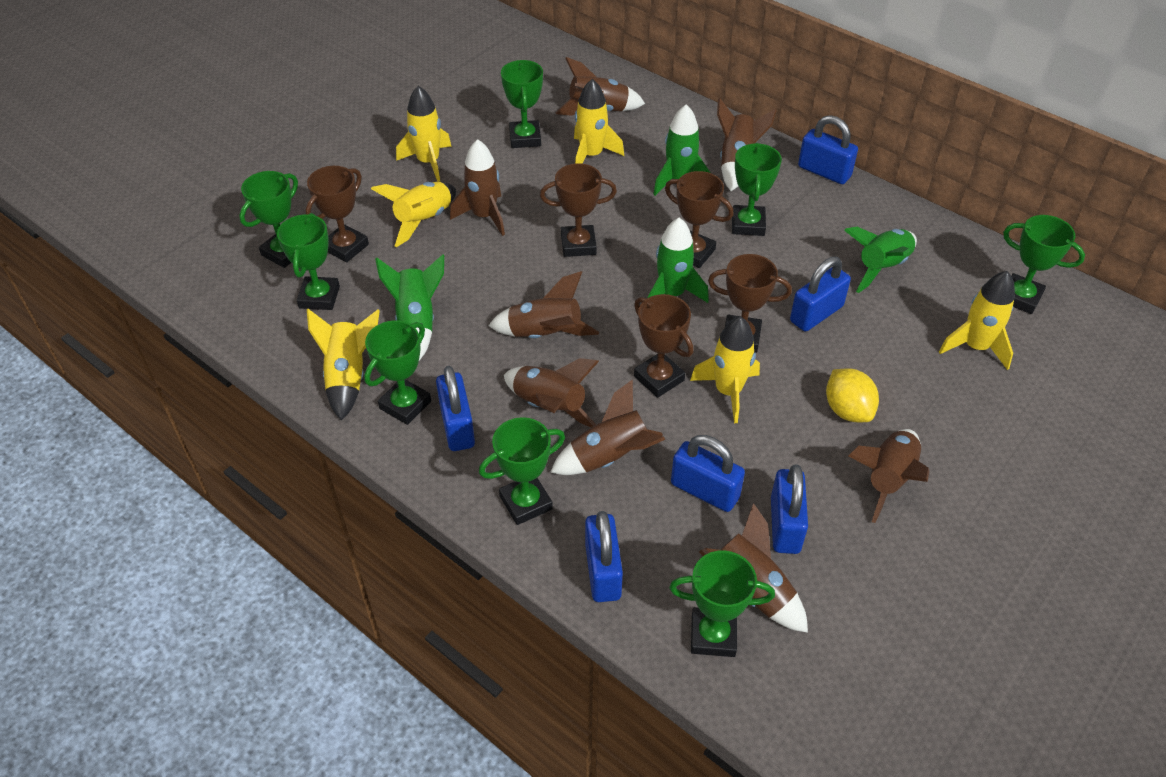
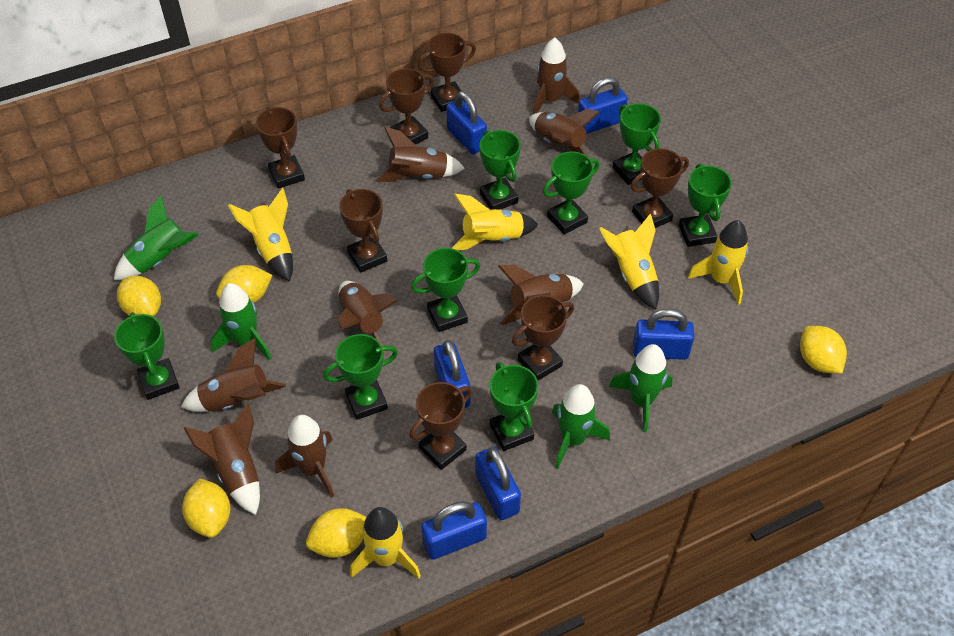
brown trophy: 5 -> 7
yellow lemon: 1 -> 5
yellow rocket: 6 -> 5

